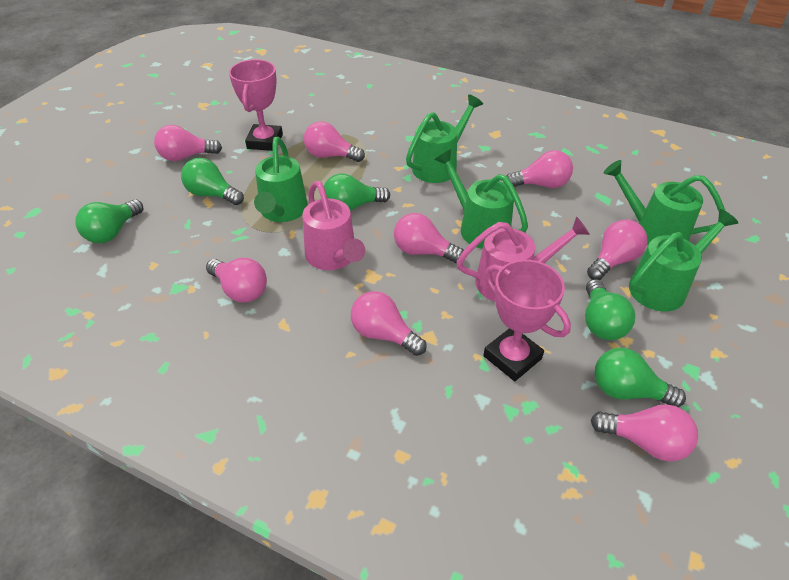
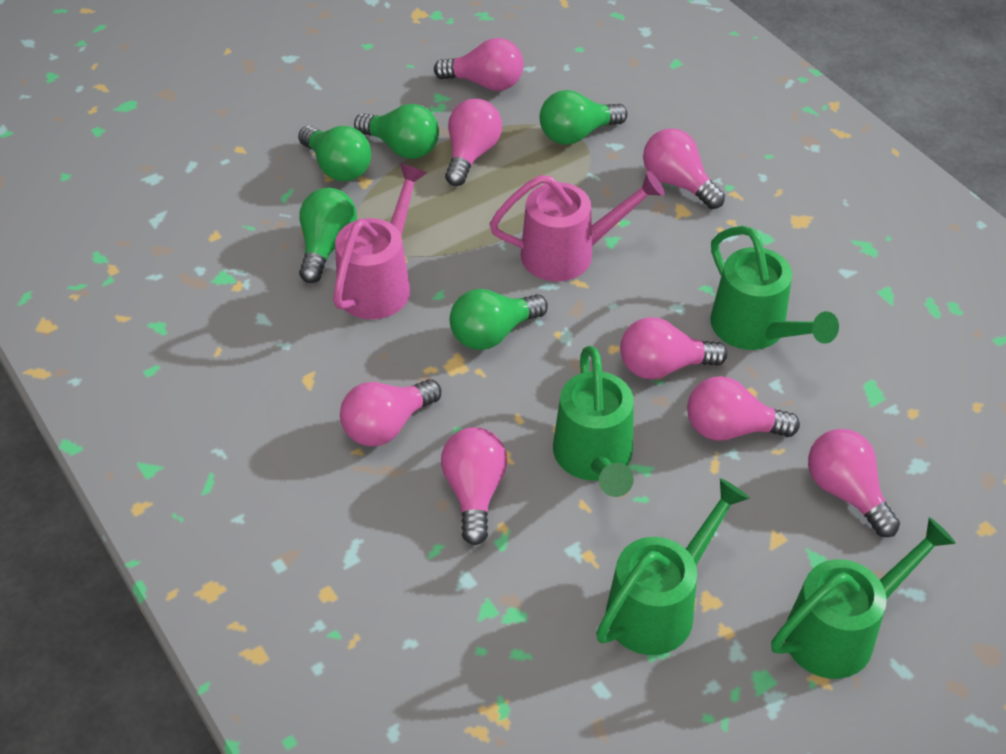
green watering can: 5 -> 4
pink trophy: 2 -> 0

